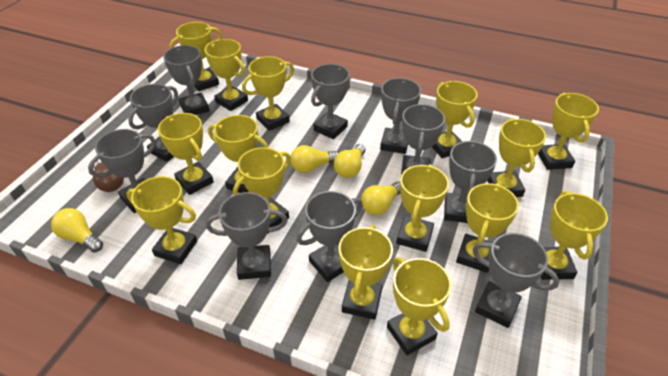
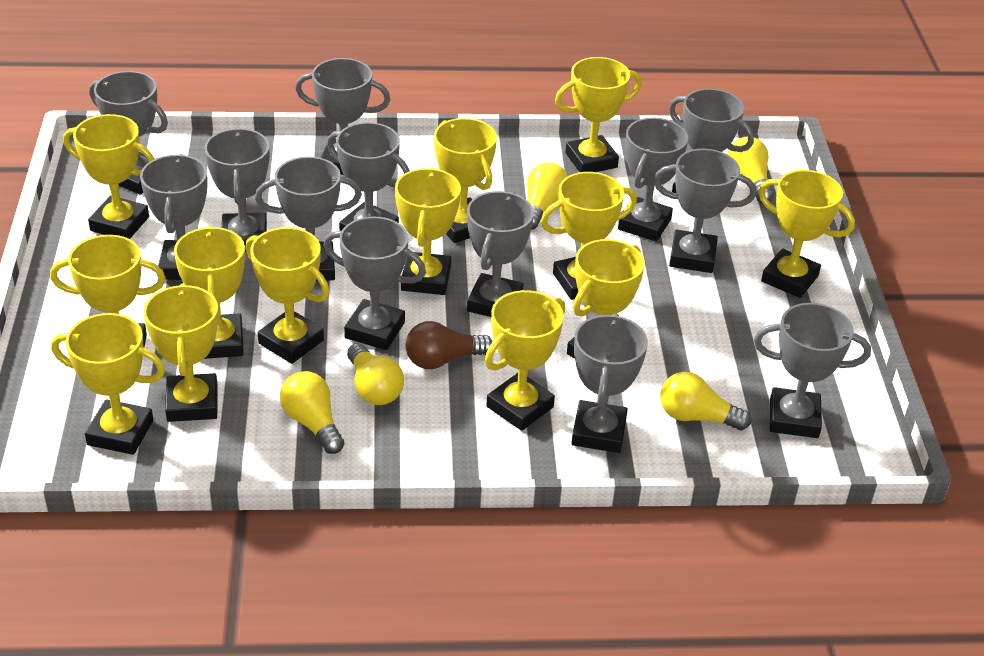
grey trophy: 10 -> 13
yellow light bulb: 4 -> 5
yellow trophy: 15 -> 13

